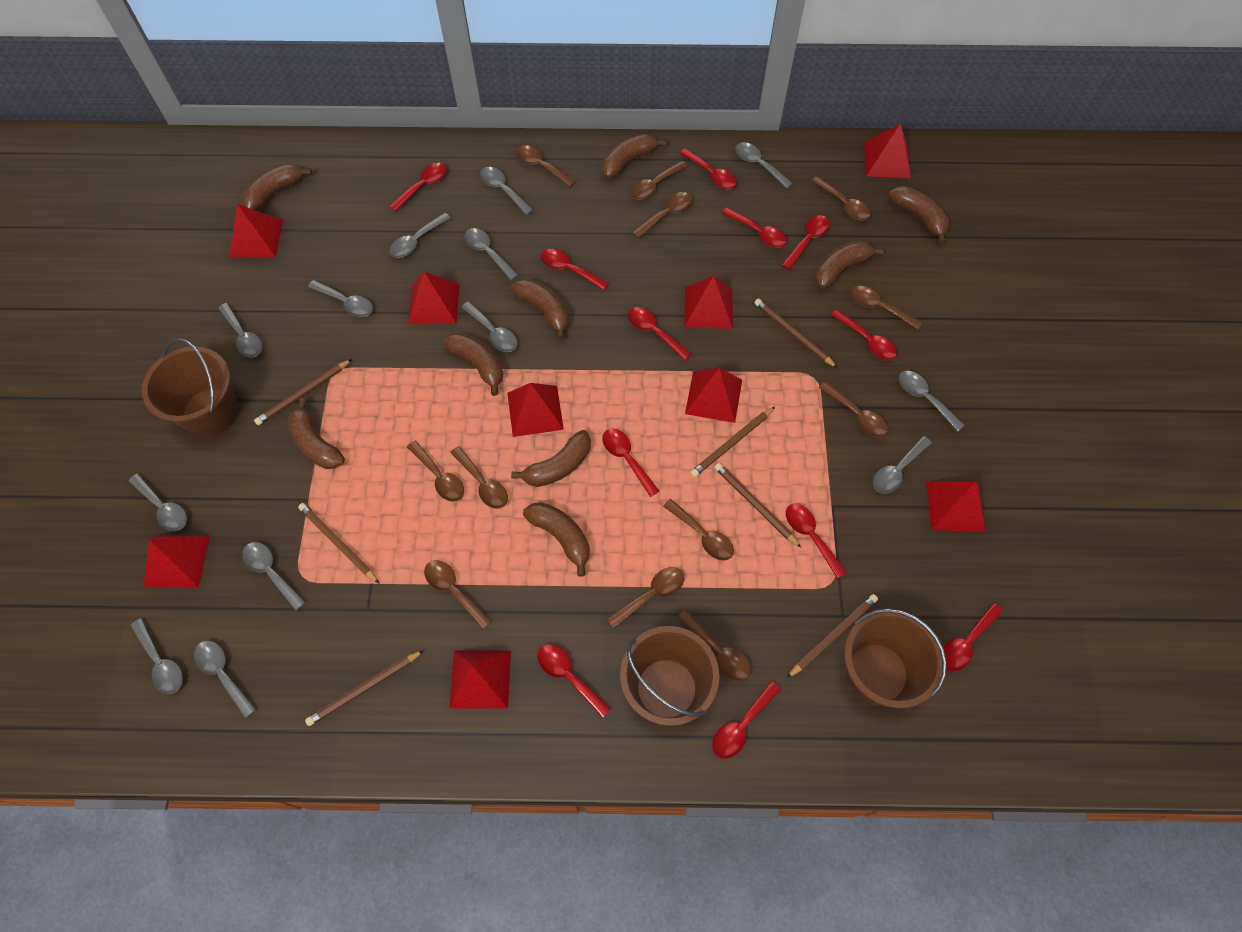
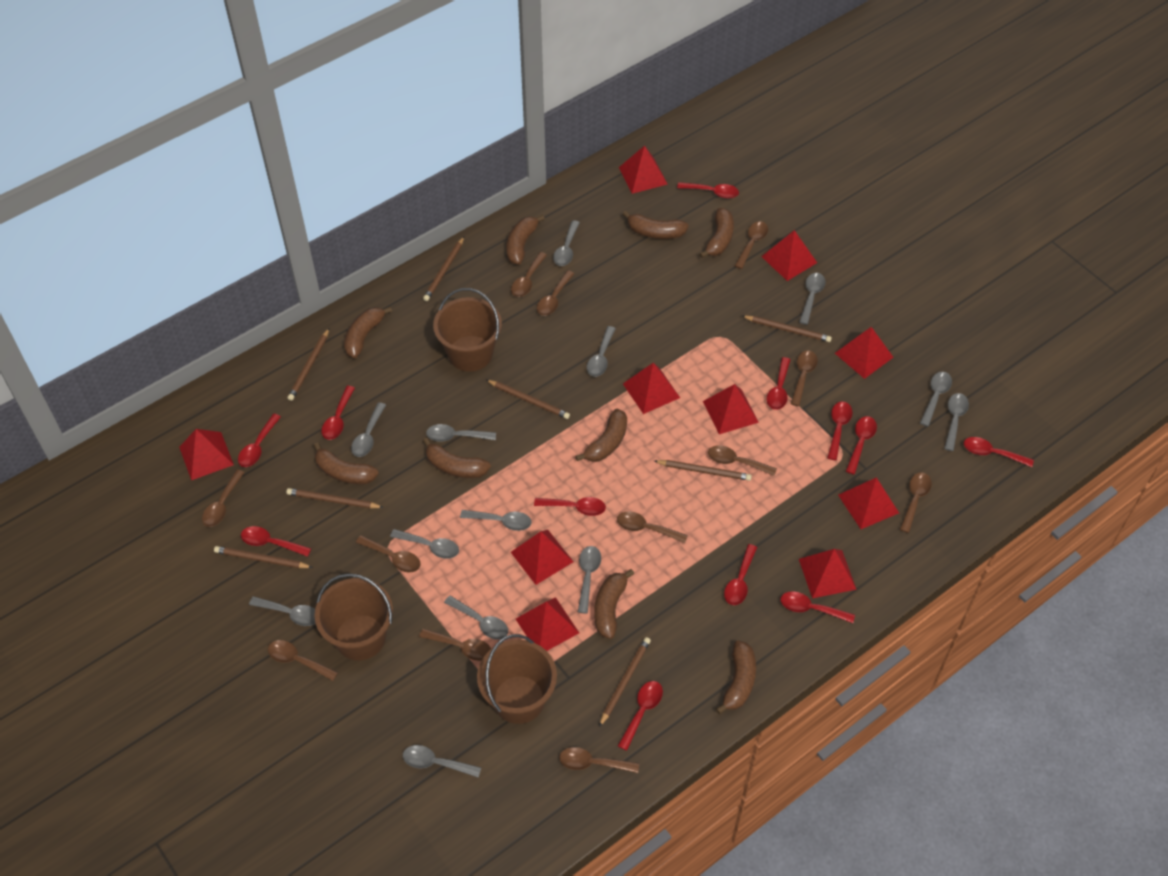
brown pencil: 7 -> 8
red pyramid: 9 -> 10

